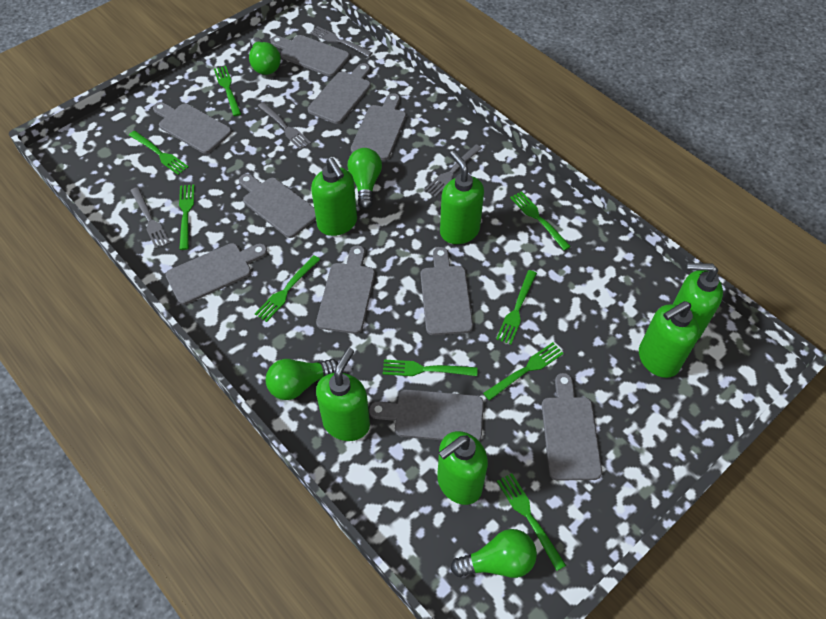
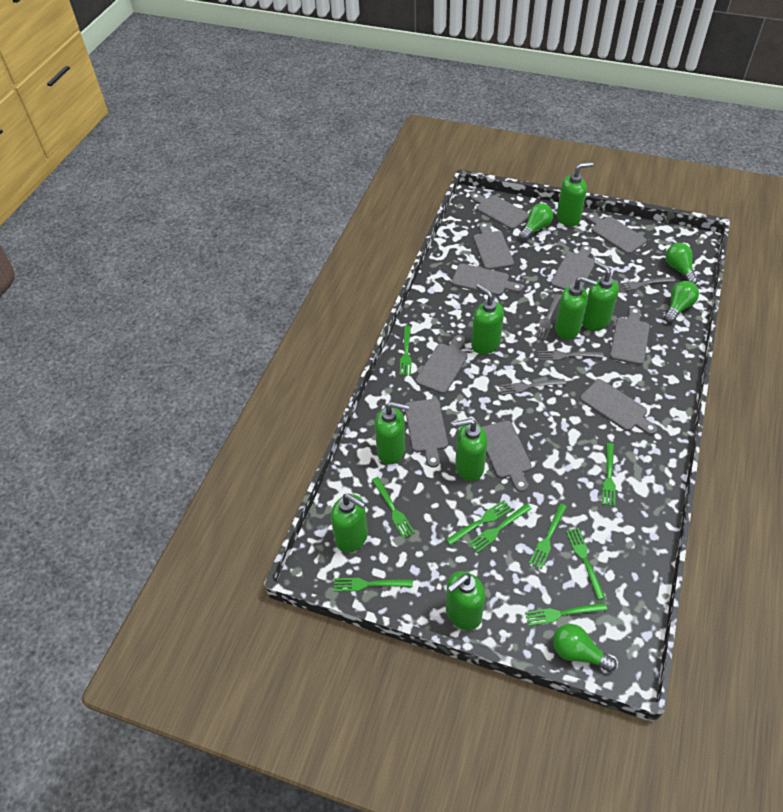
green soap dispenser: 6 -> 8

